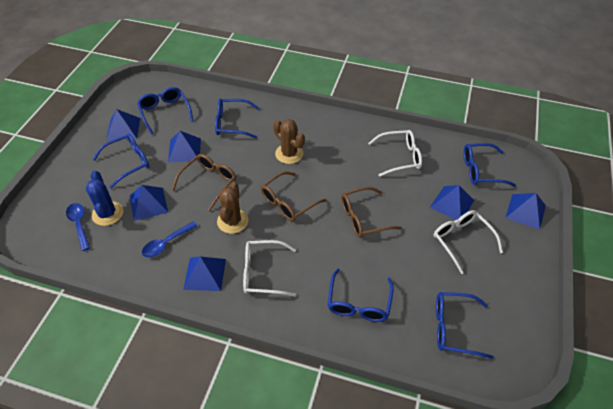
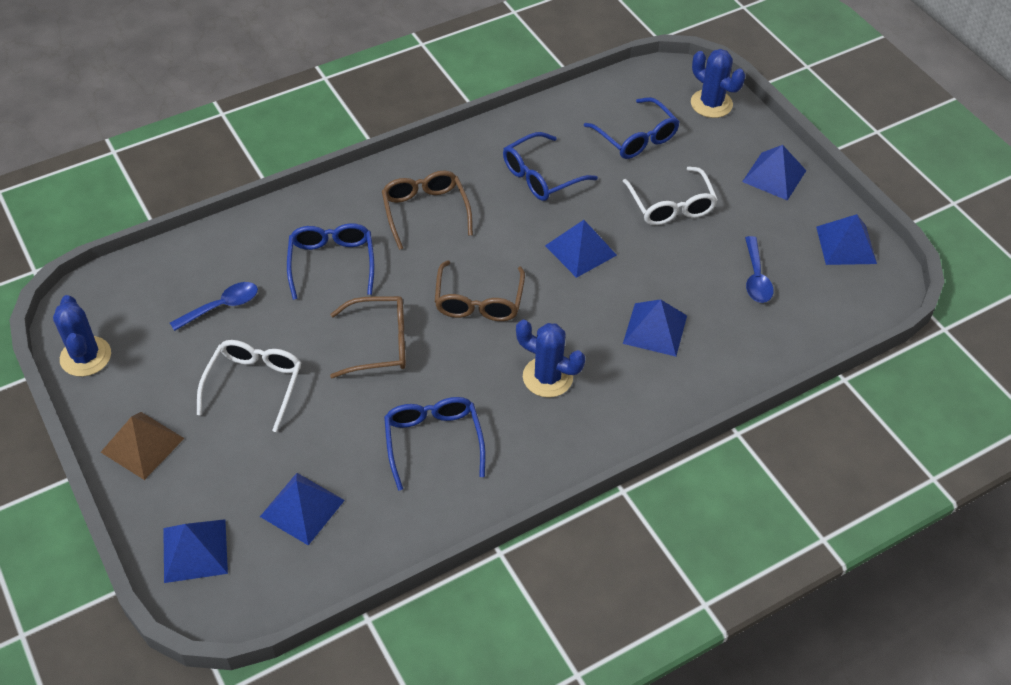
blue cactus: 1 -> 3
blue glasses: 6 -> 4
brown cactus: 2 -> 0
brown pyramid: 0 -> 1
white glasses: 3 -> 2

